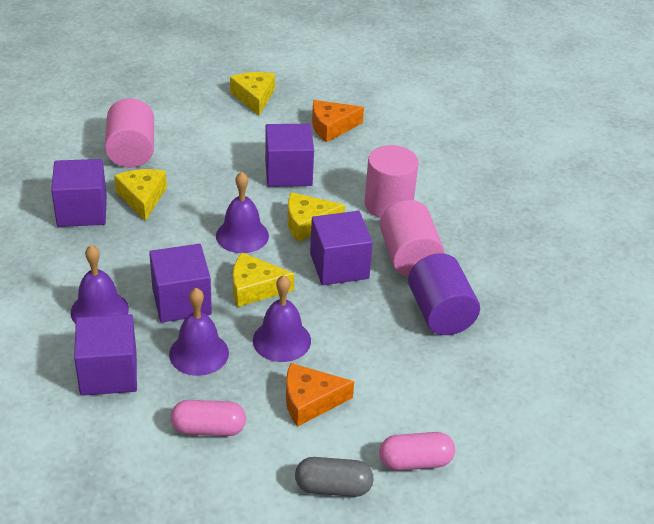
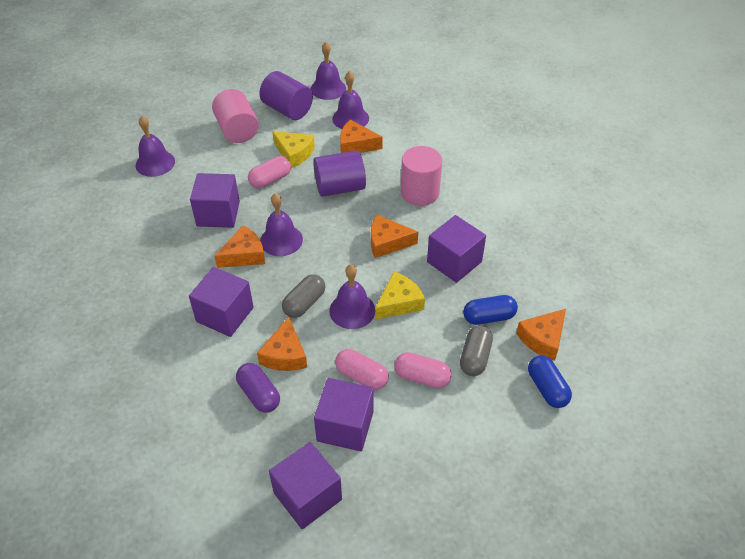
blue capsule: 0 -> 2
grey capsule: 1 -> 2
orange cheese: 2 -> 5
pink capsule: 2 -> 3
pink cylinder: 3 -> 2
purple bell: 4 -> 5
purple capsule: 0 -> 1
purple cylinder: 1 -> 2
yellow cheese: 4 -> 2

